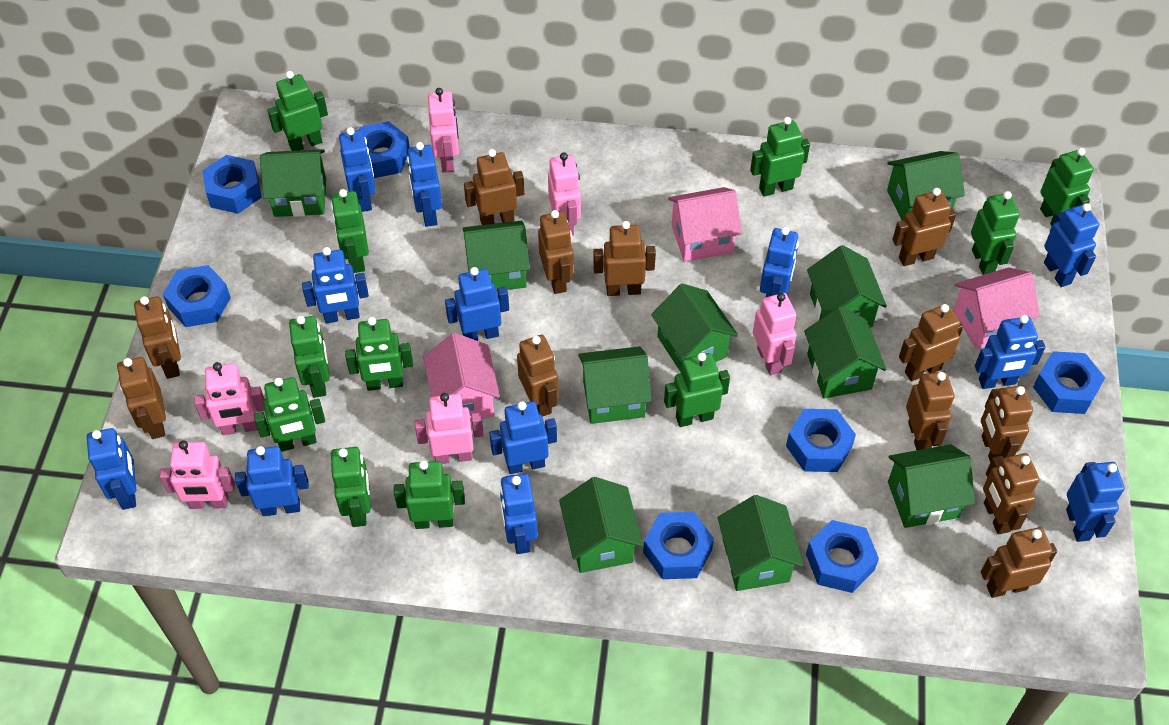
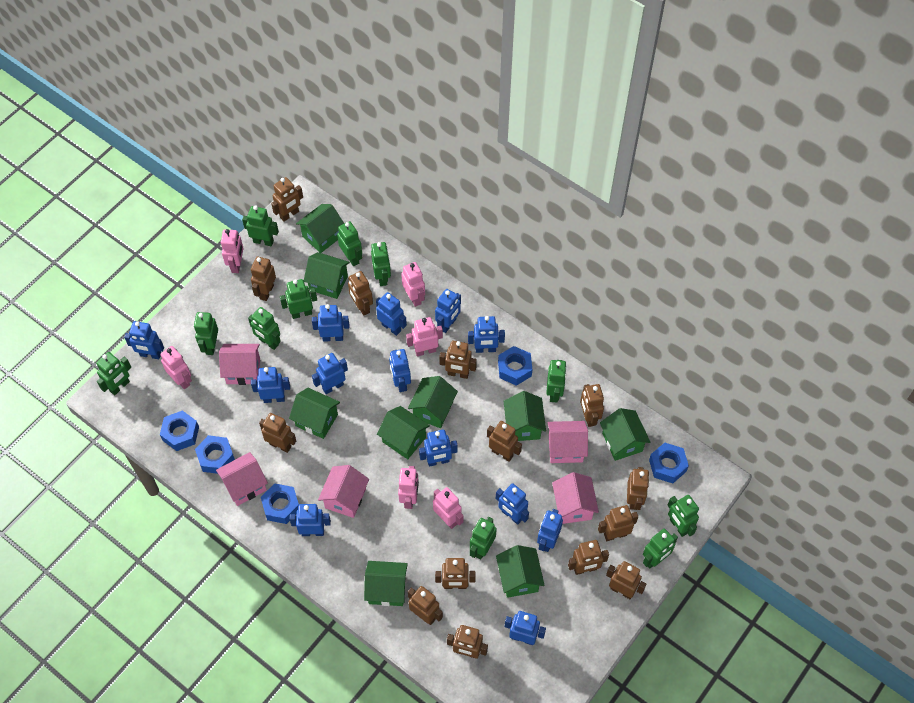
blue nut: 7 -> 5
blue robot: 12 -> 13
brown robot: 12 -> 14
green house: 10 -> 9
pink house: 3 -> 5

